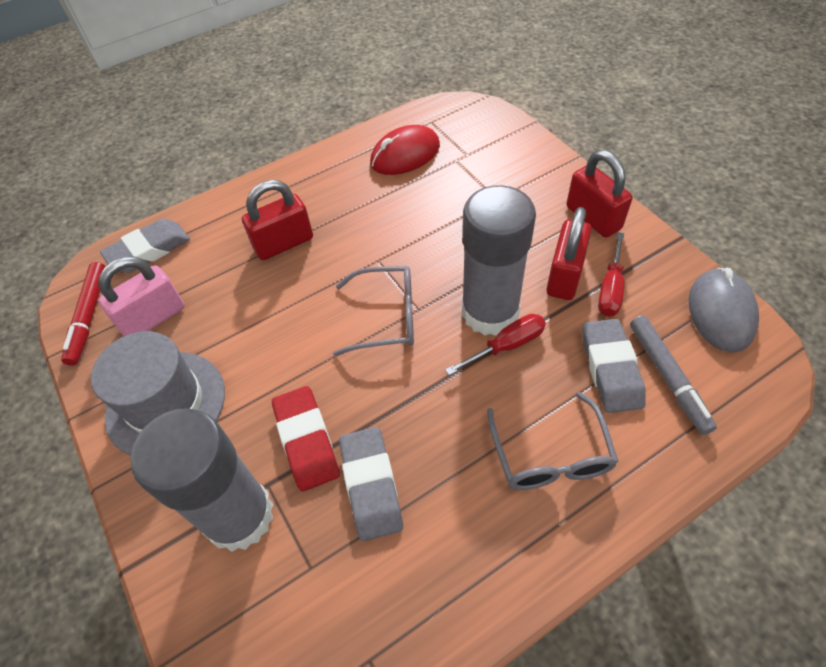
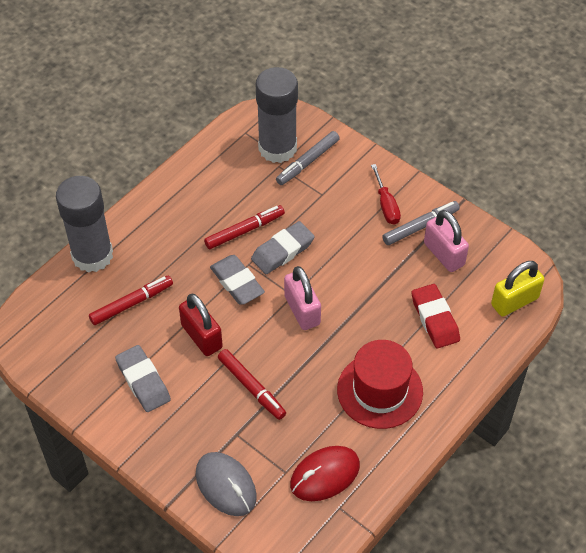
grey glasses: 2 -> 0
grey hat: 1 -> 0
grey marker: 1 -> 2
pink padlock: 1 -> 2
red hat: 0 -> 1
red marker: 1 -> 3
red padlock: 3 -> 1
red screwdriver: 2 -> 1
yellow padlock: 0 -> 1

